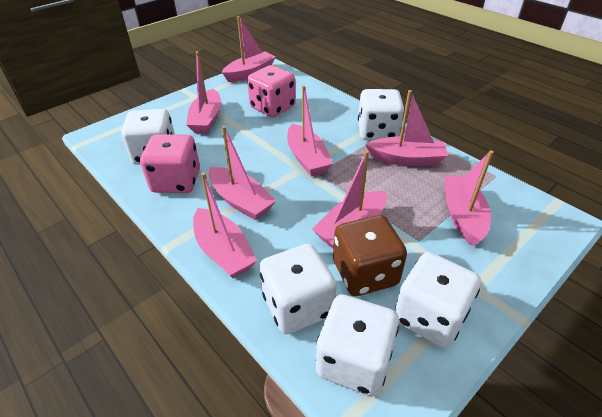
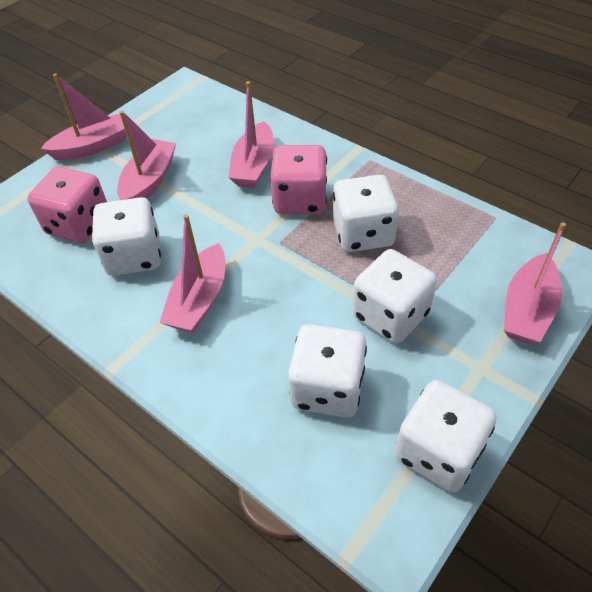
brown dice: 1 -> 0
pink boat: 8 -> 5

